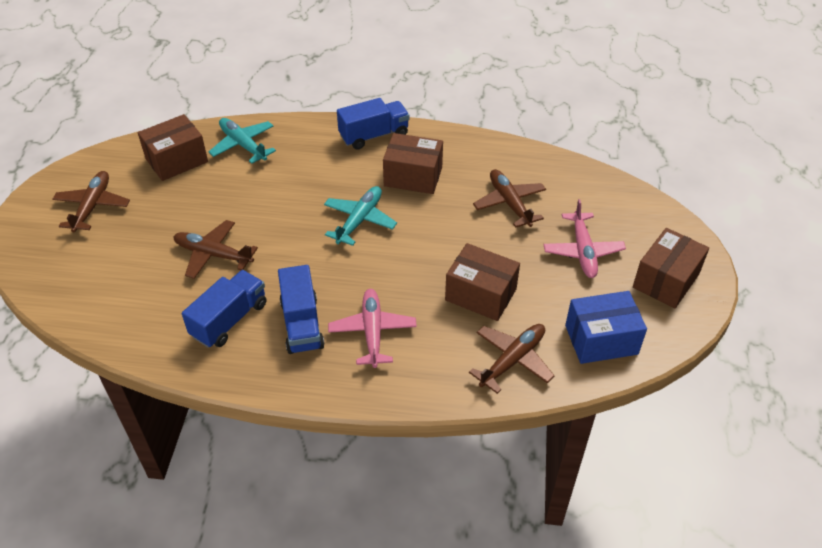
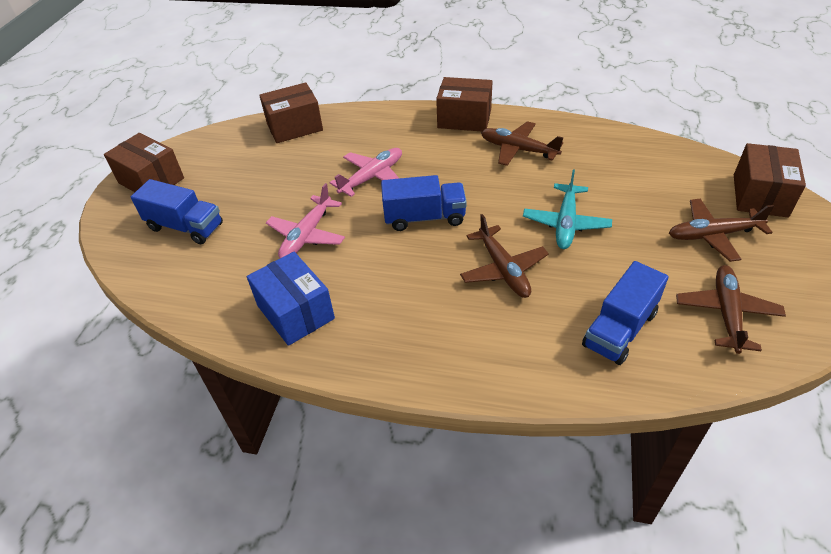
turquoise plane: 2 -> 1

